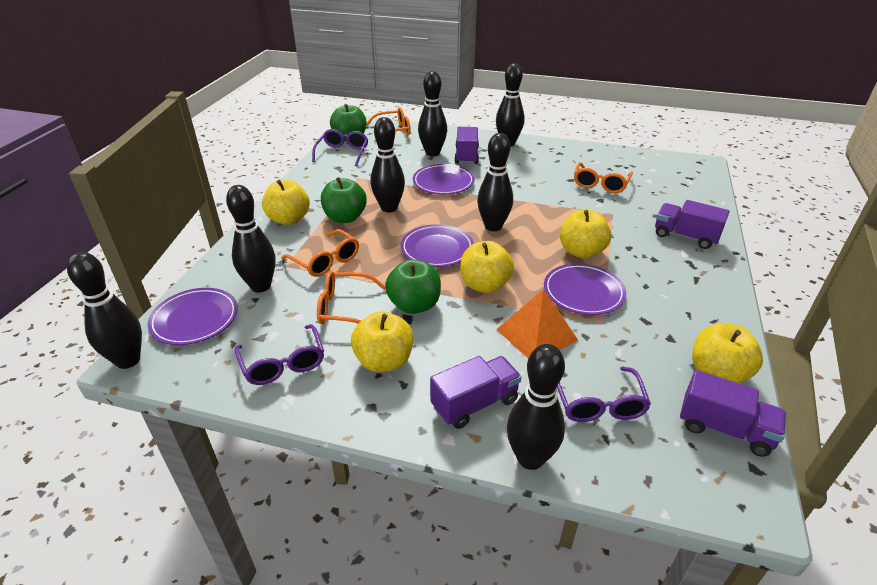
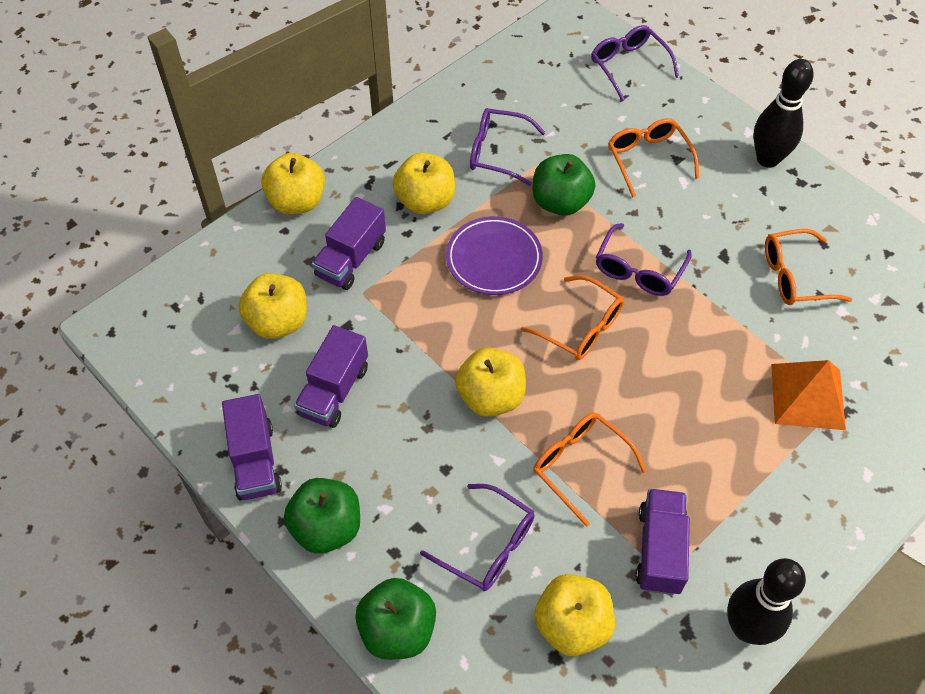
black bowling pin: 7 -> 2
purple glasses: 3 -> 4
purple plate: 4 -> 1

